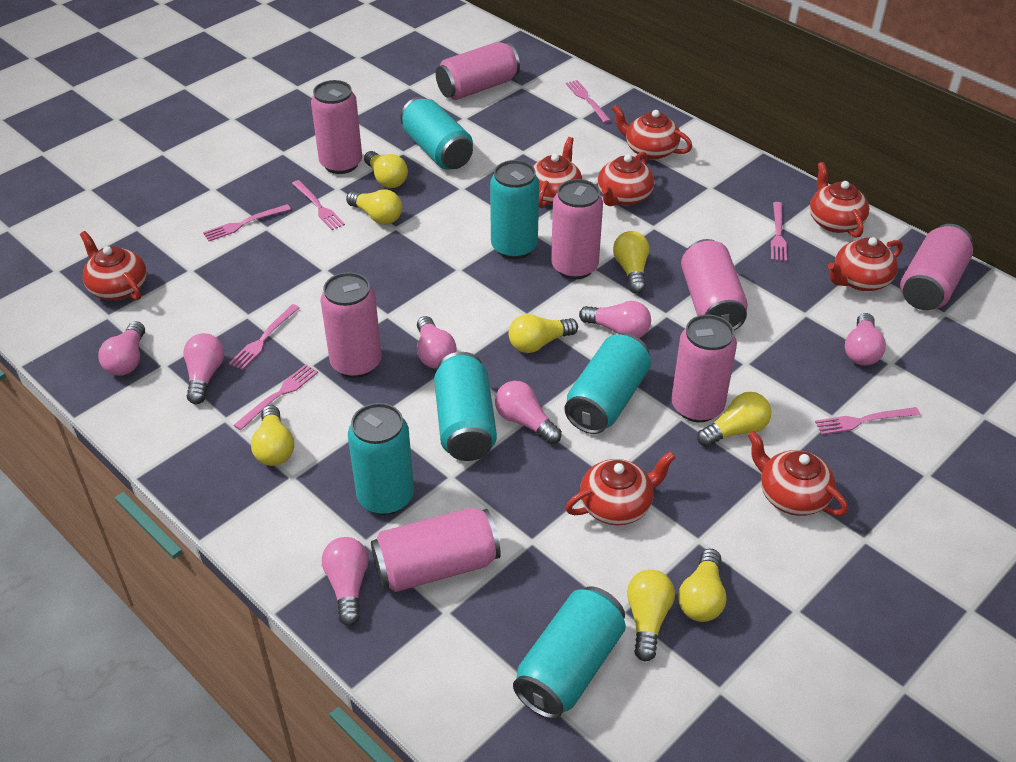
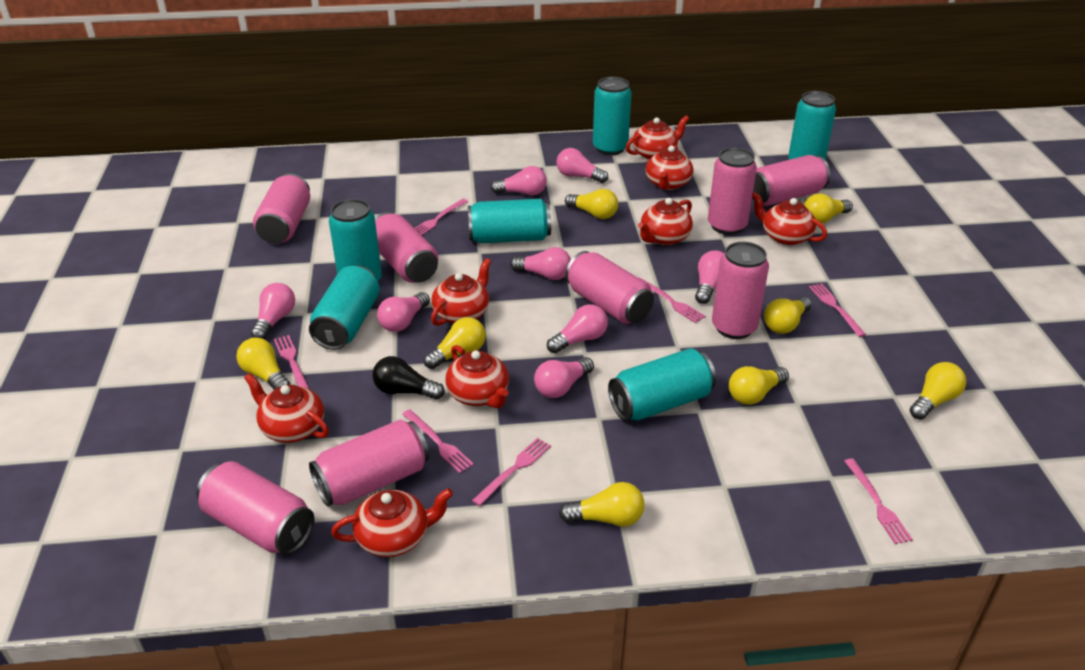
black light bulb: 0 -> 1
pink light bulb: 7 -> 8

